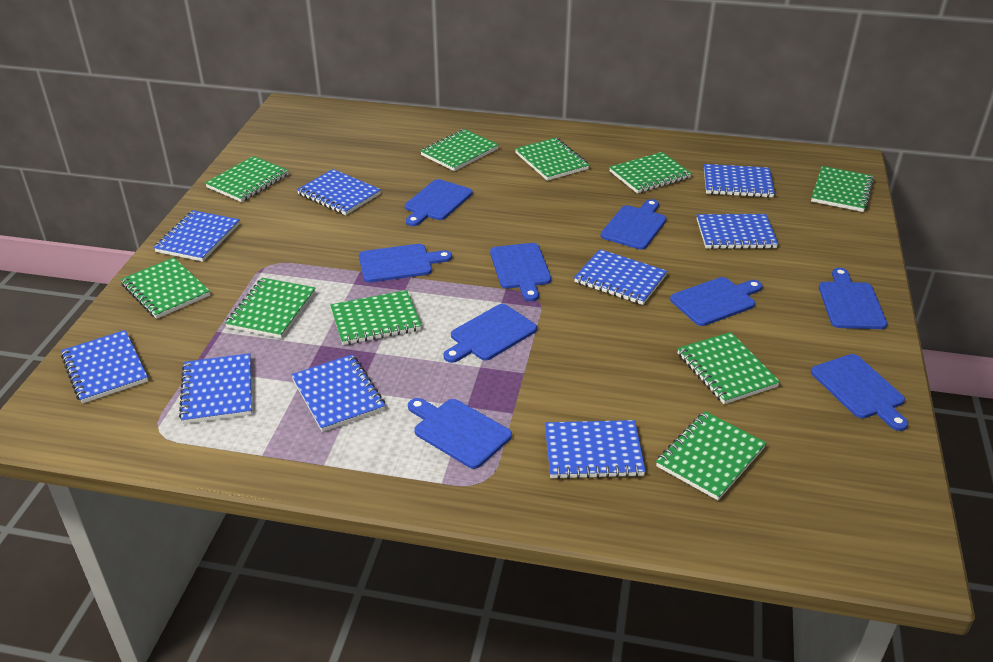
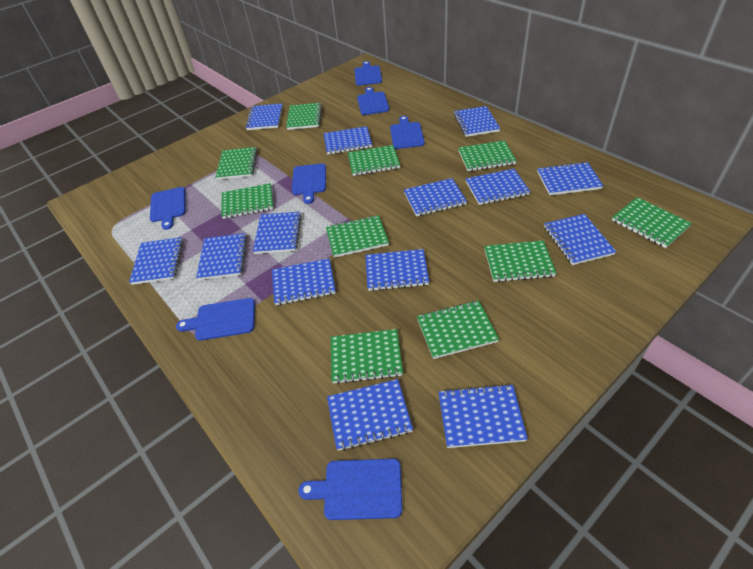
blue cutting board: 9 -> 7
blue notebook: 9 -> 14

